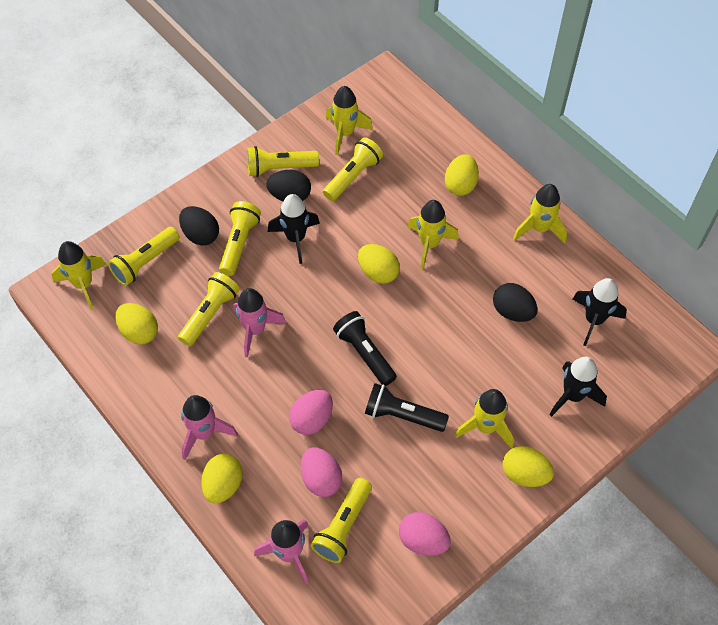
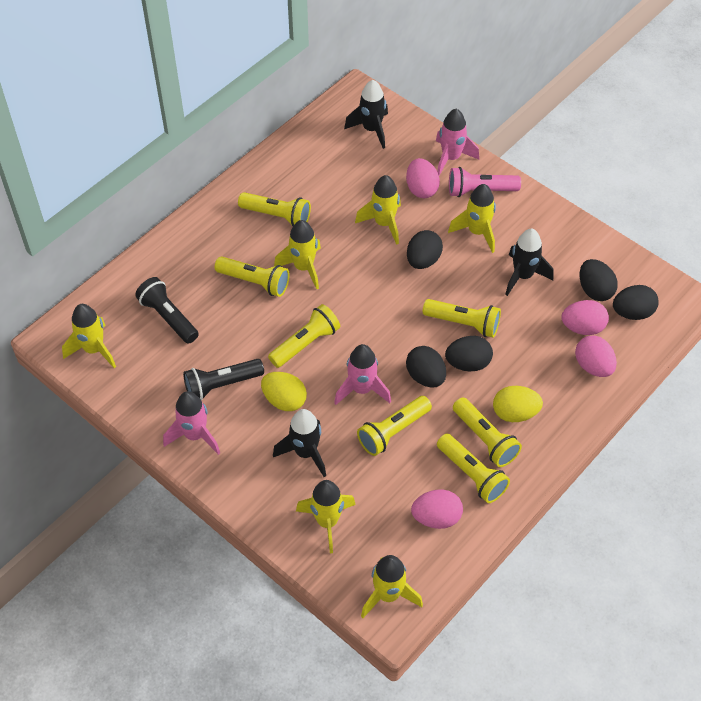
black egg: 3 -> 5
pink egg: 3 -> 4
pink flashlight: 0 -> 1
yellow egg: 5 -> 2
yellow flashlight: 6 -> 7
yellow rocket: 5 -> 6

